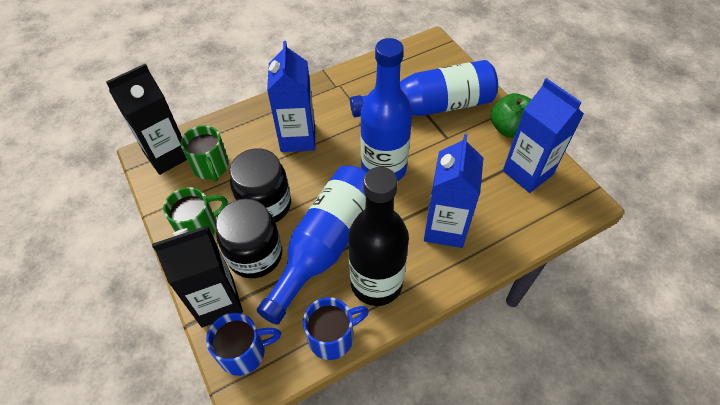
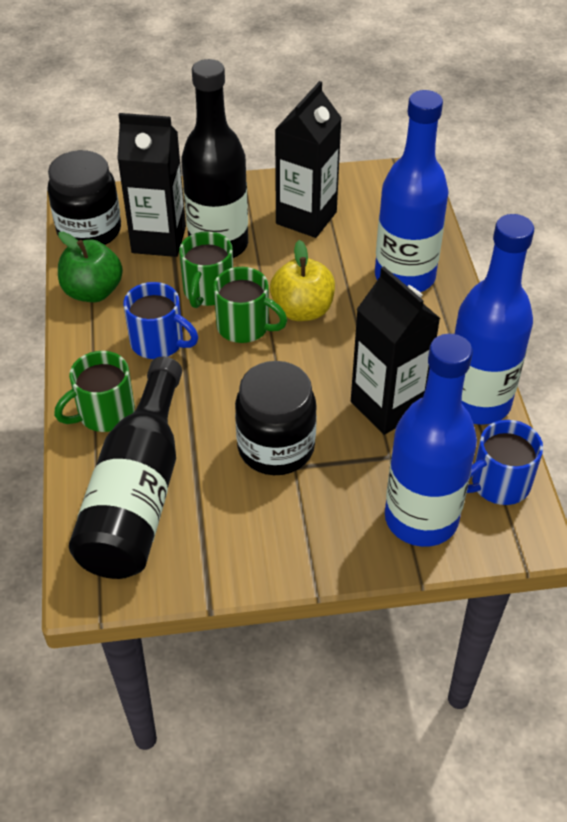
black bottle: 1 -> 2
black carton: 2 -> 3
blue carton: 3 -> 0
green mug: 2 -> 3
yellow apple: 0 -> 1

